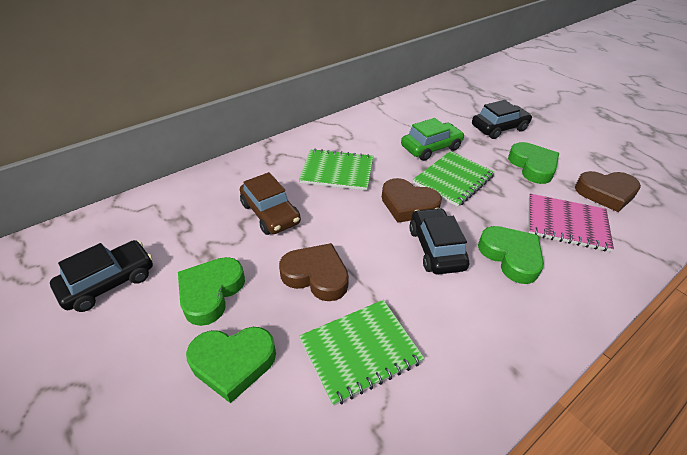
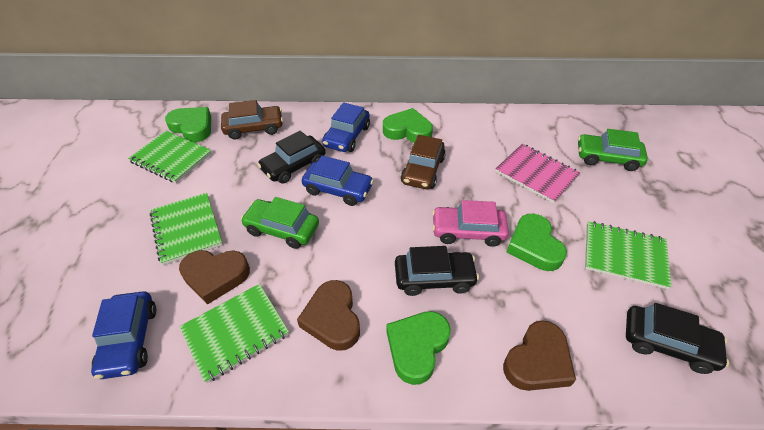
blue car: 0 -> 3
brown car: 1 -> 2
green car: 1 -> 2
green notebook: 3 -> 4
pink car: 0 -> 1

